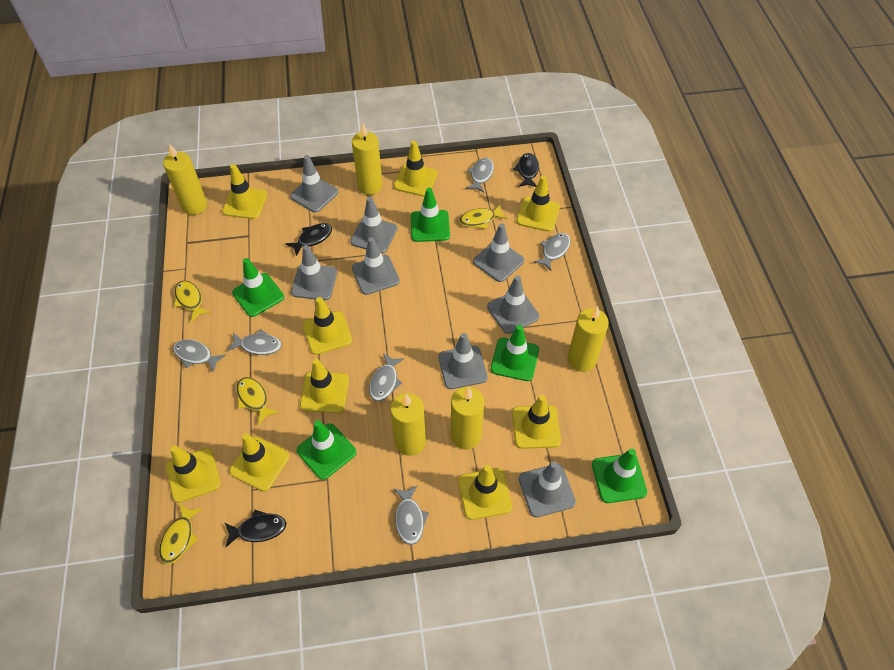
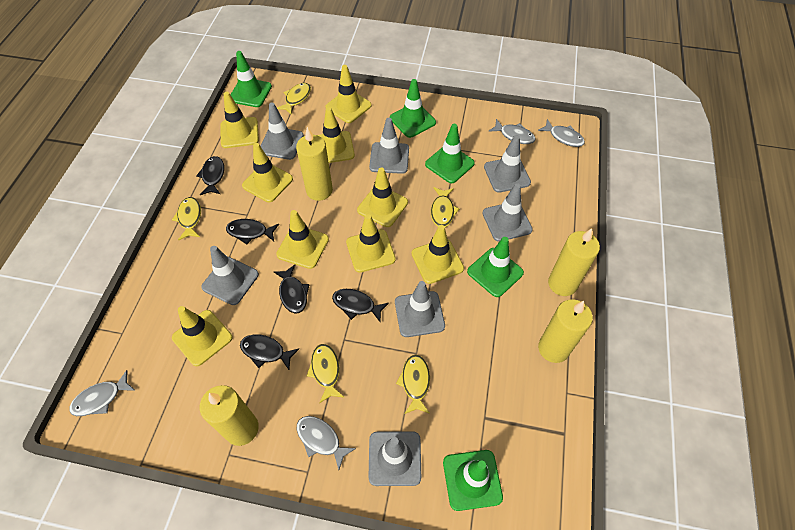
black fish: 3 -> 5
grey fish: 6 -> 4
grey traffic cone: 8 -> 7
yellow candle: 5 -> 4
yellow fish: 4 -> 5

